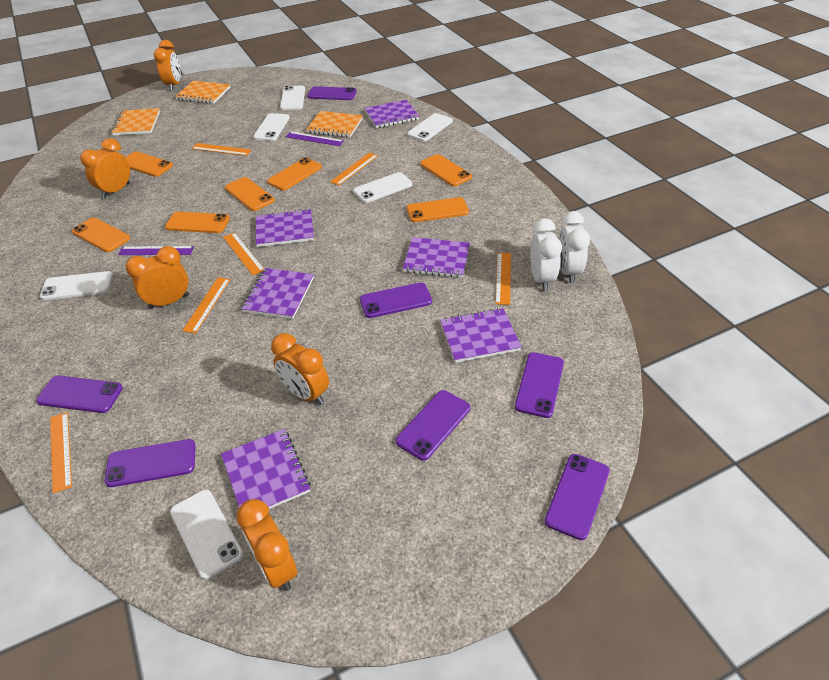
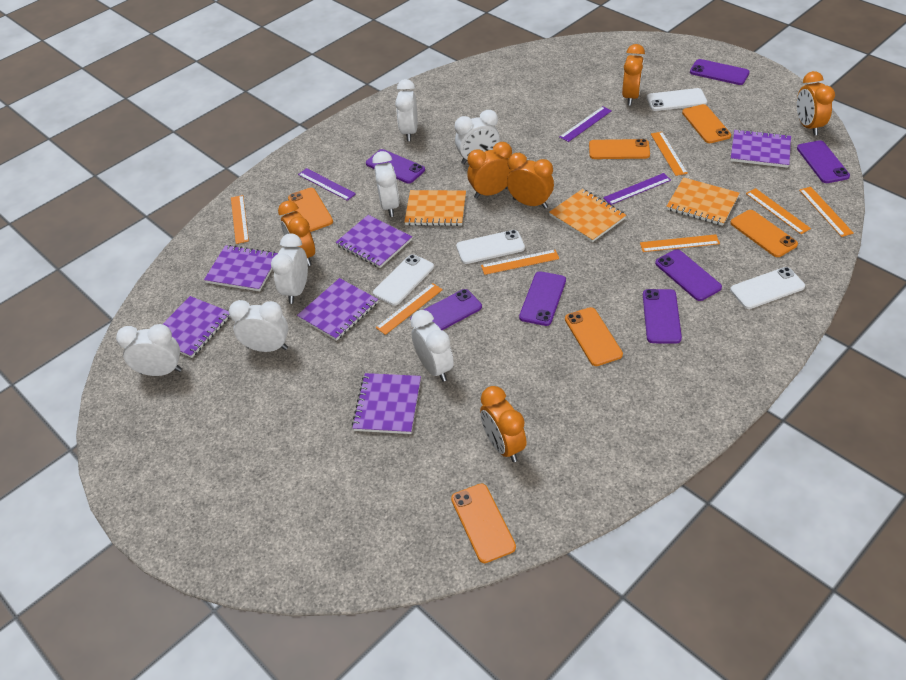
orange clock: 5 -> 6
orange phone: 7 -> 6
orange ruler: 6 -> 7
purple ruler: 2 -> 3
white clock: 2 -> 7
white phone: 6 -> 4

